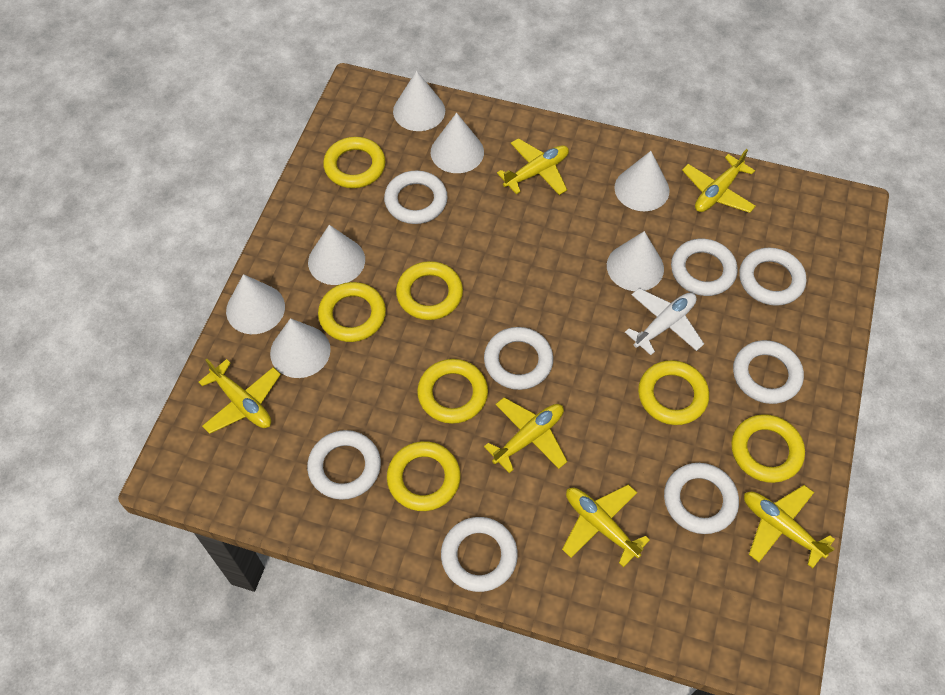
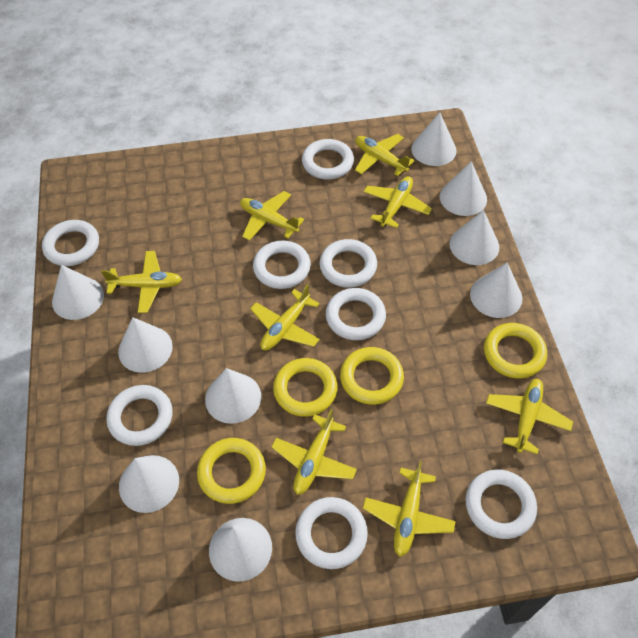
white cone: 7 -> 9
white plane: 1 -> 0
yellow plane: 6 -> 8
yellow ring: 7 -> 4

